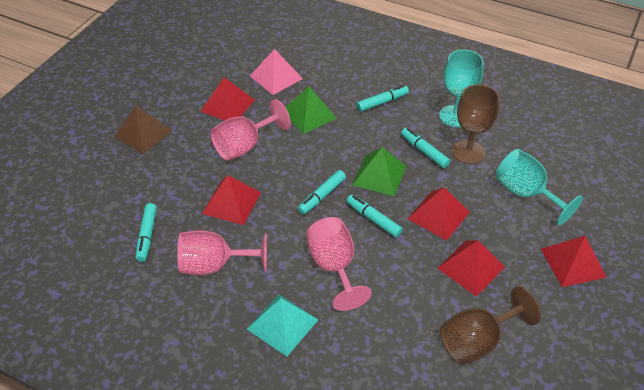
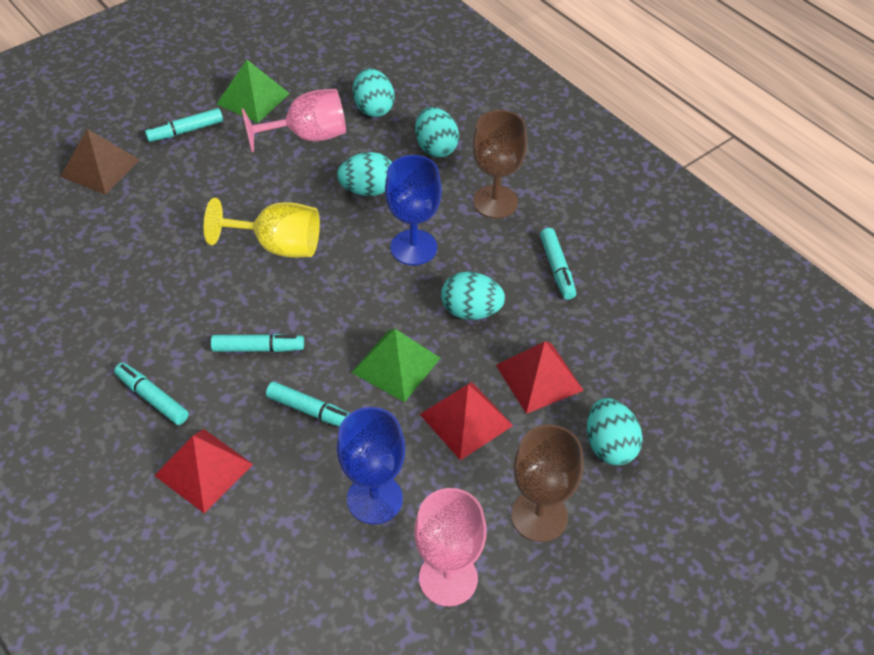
blue goblet: 0 -> 2
pink goblet: 3 -> 2
pink pyramid: 1 -> 0
red pyramid: 5 -> 3
turquoise egg: 0 -> 5
turquoise goblet: 2 -> 0
turquoise pyramid: 1 -> 0
yellow goblet: 0 -> 1

